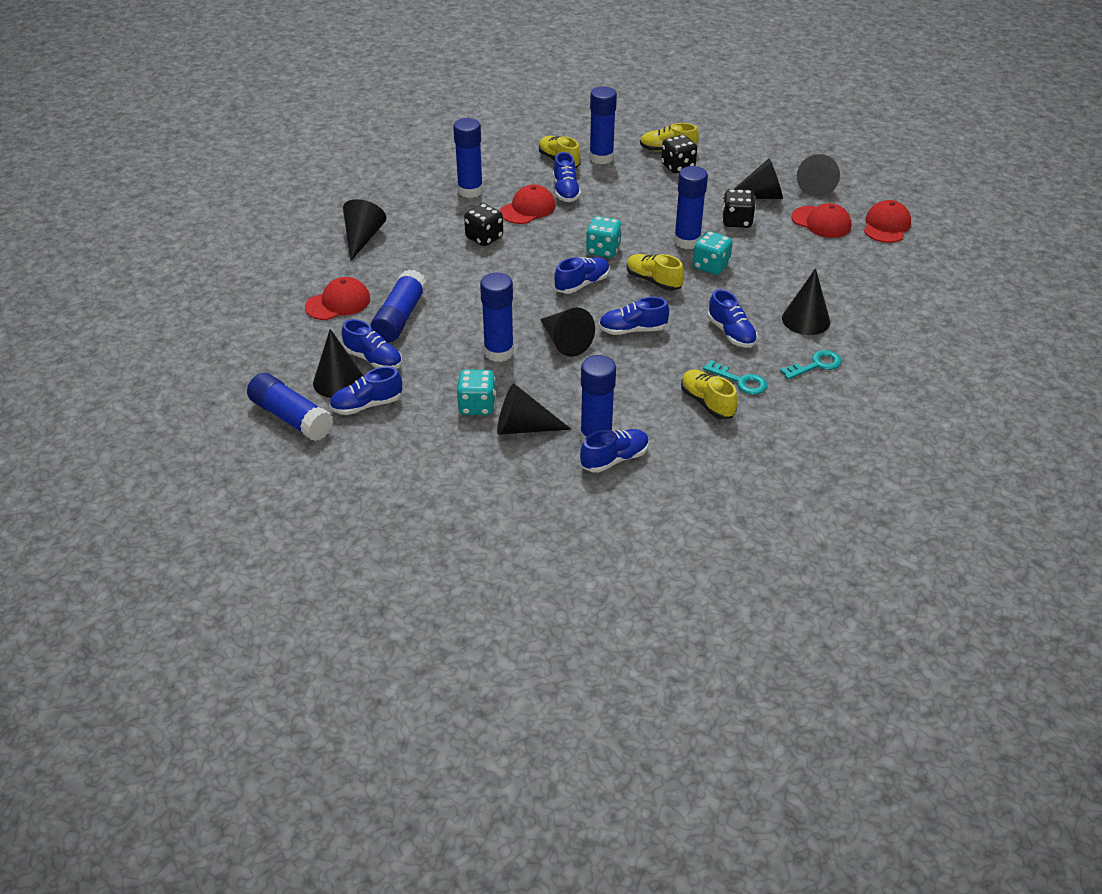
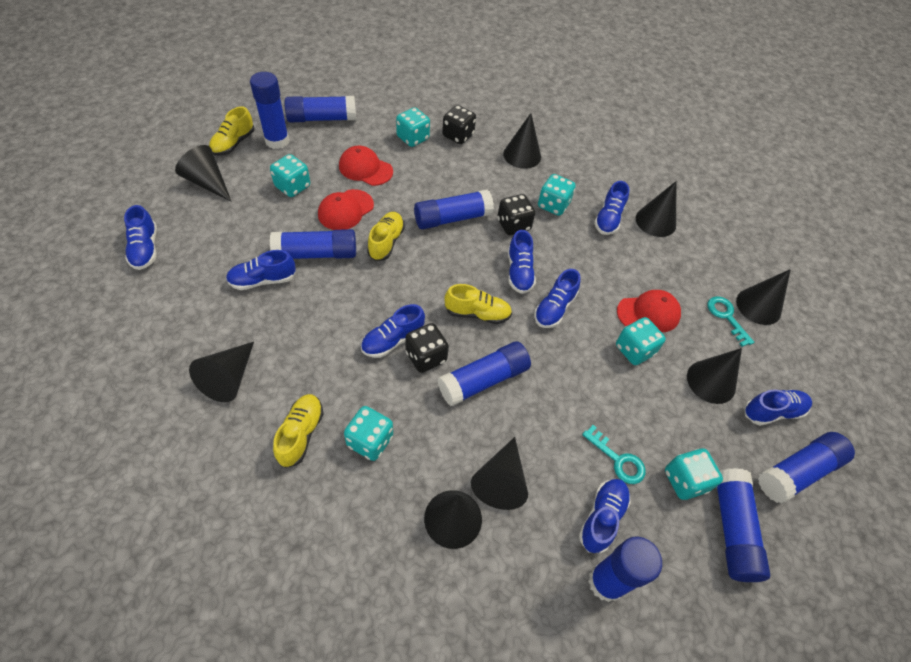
black cone: 7 -> 8
blue glue stick: 7 -> 8
blue shoe: 7 -> 8
red cap: 4 -> 3
turquoise dice: 3 -> 6

